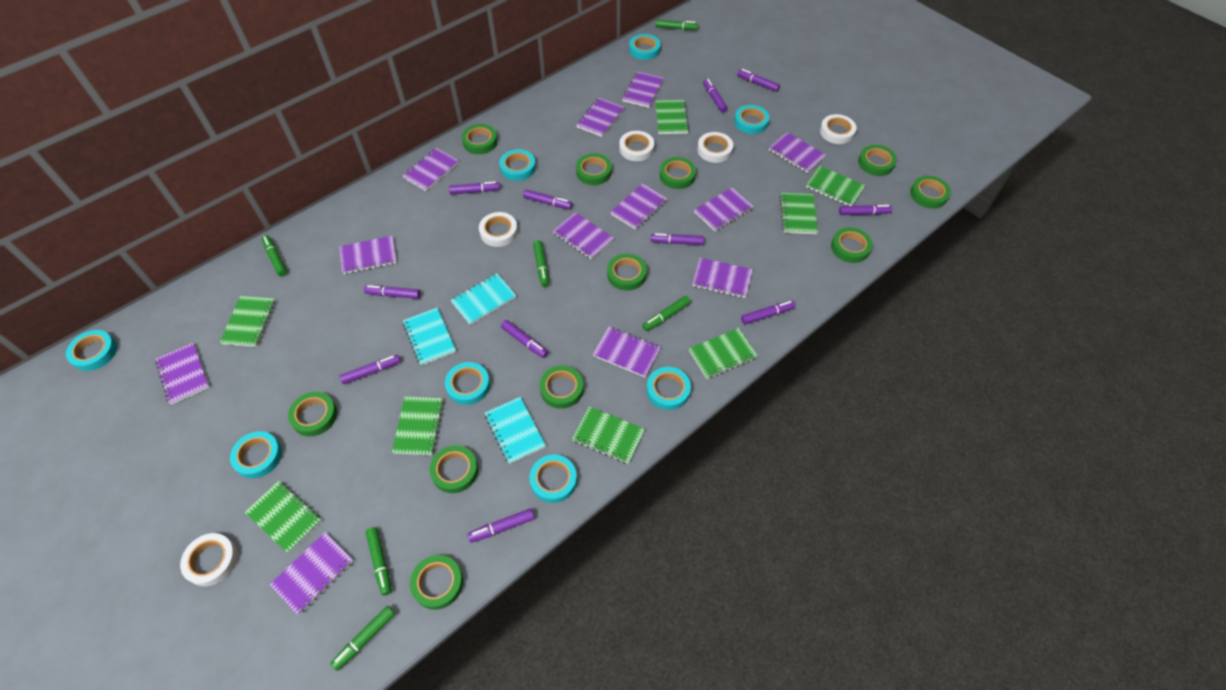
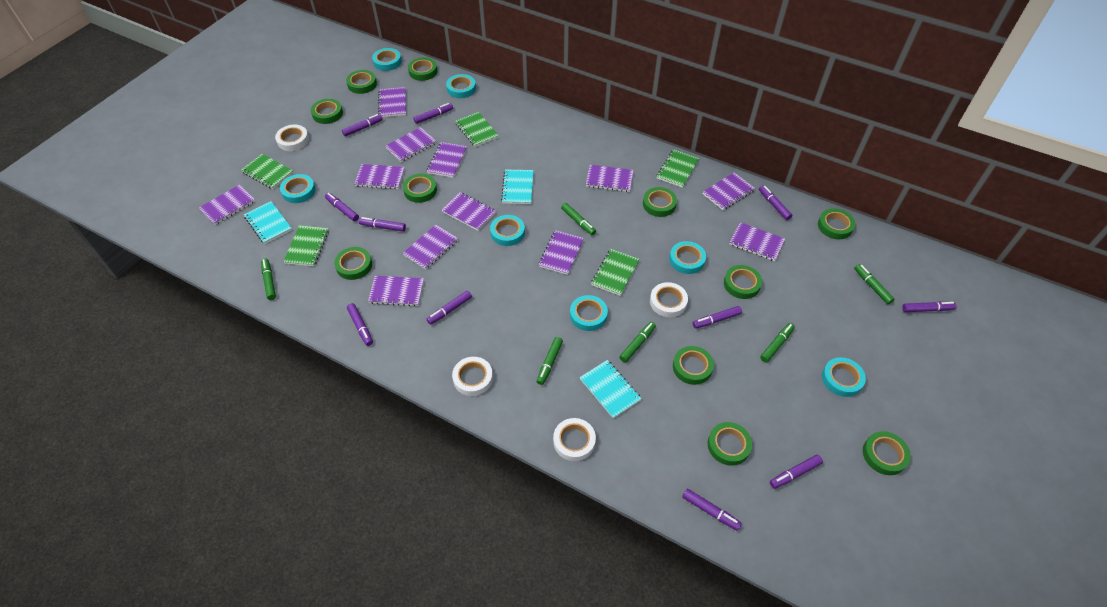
green notebook: 8 -> 5
turquoise tape: 8 -> 7
white tape: 5 -> 4

